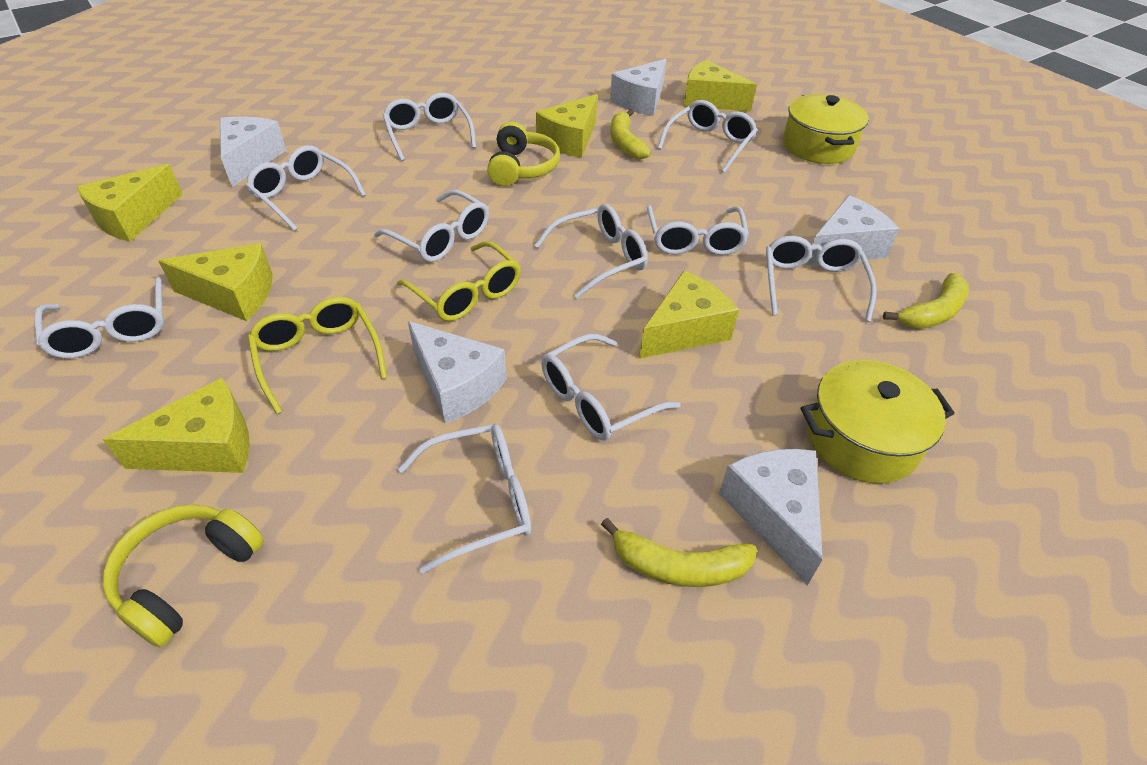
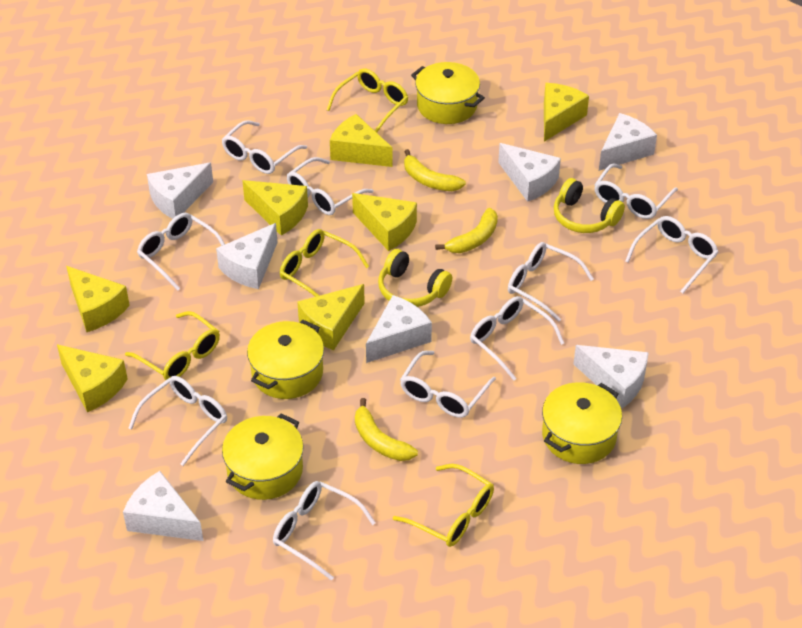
white cheese: 5 -> 7
yellow cheese: 6 -> 7
yellow glasses: 2 -> 4
yellow pot: 2 -> 4

